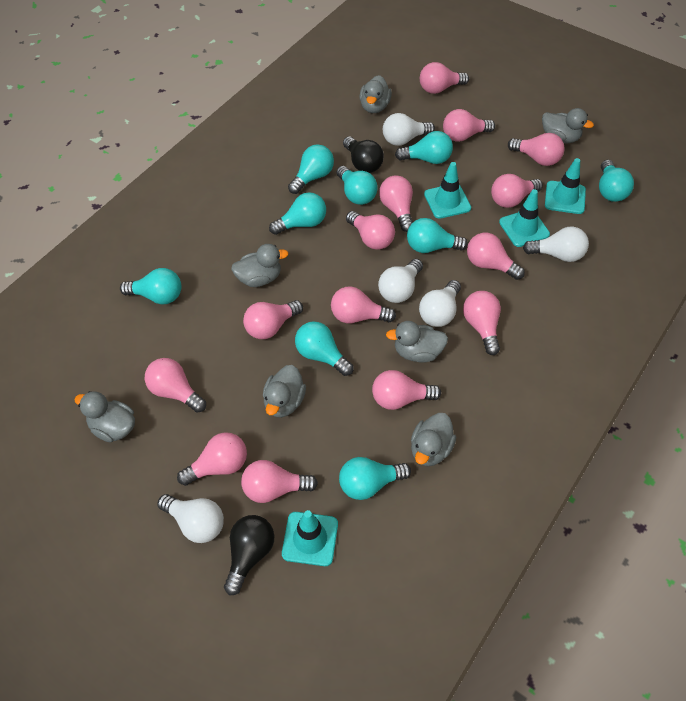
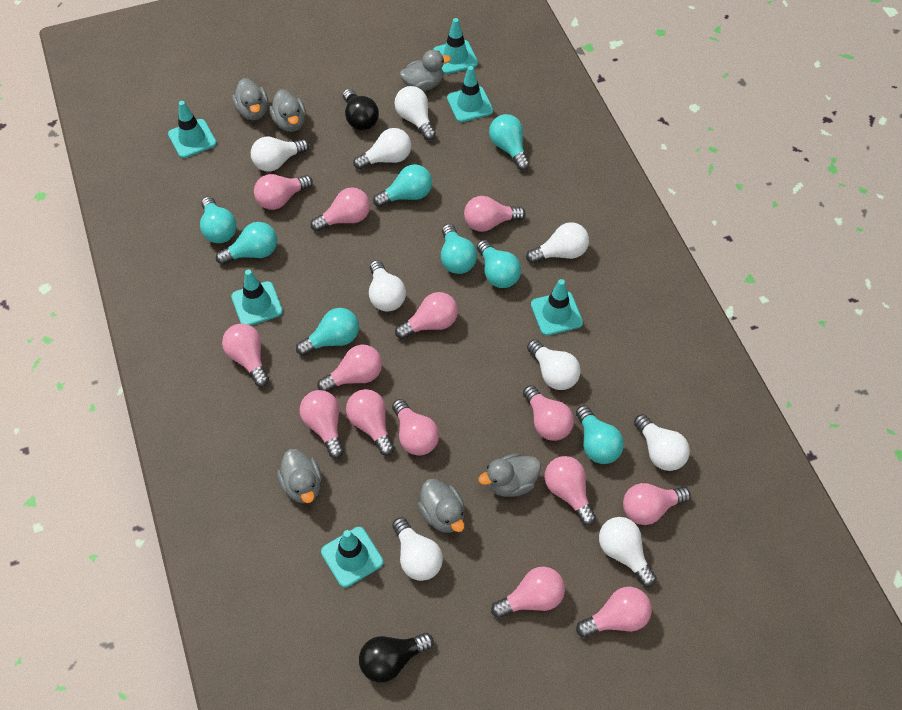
grey duck: 7 -> 6
turquoise light bulb: 9 -> 8
turquoise traffic cone: 4 -> 6
white light bulb: 5 -> 9

